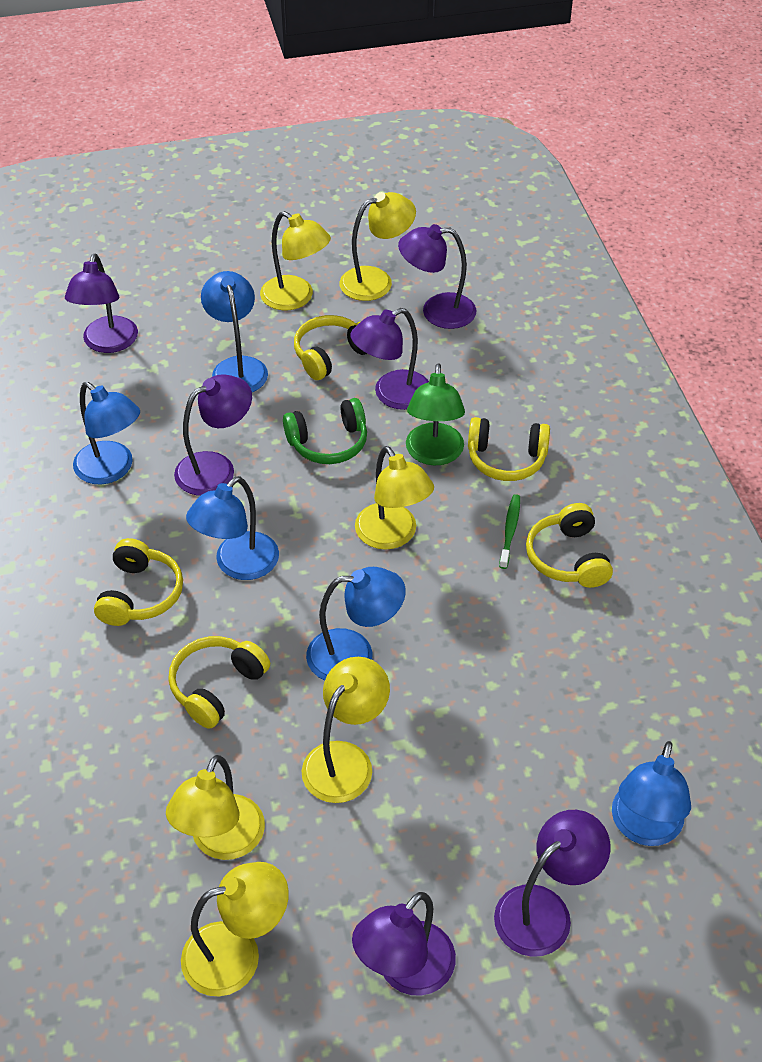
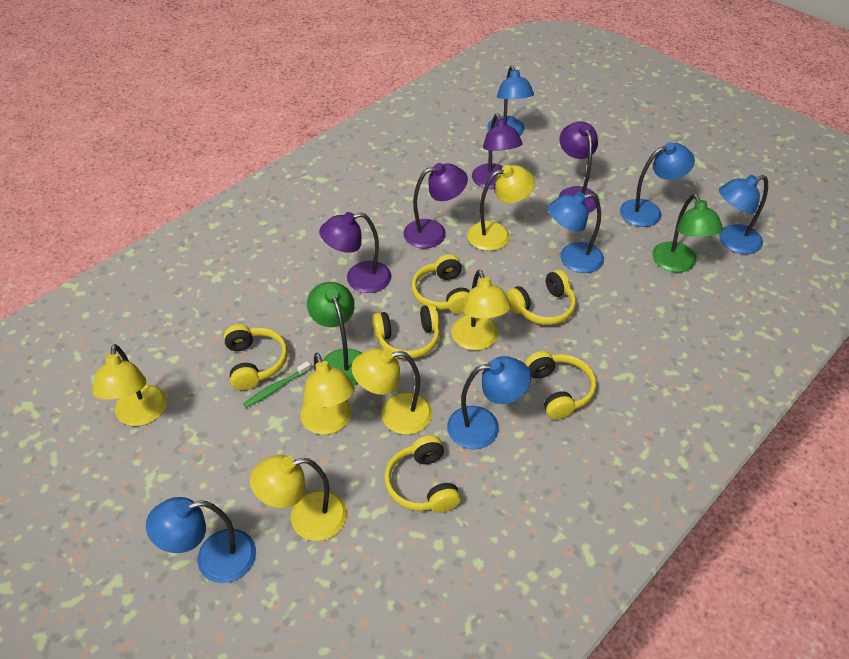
blue lamp: 5 -> 6
green headphones: 1 -> 0
green lamp: 1 -> 2
purple lamp: 6 -> 4
yellow headphones: 5 -> 6

